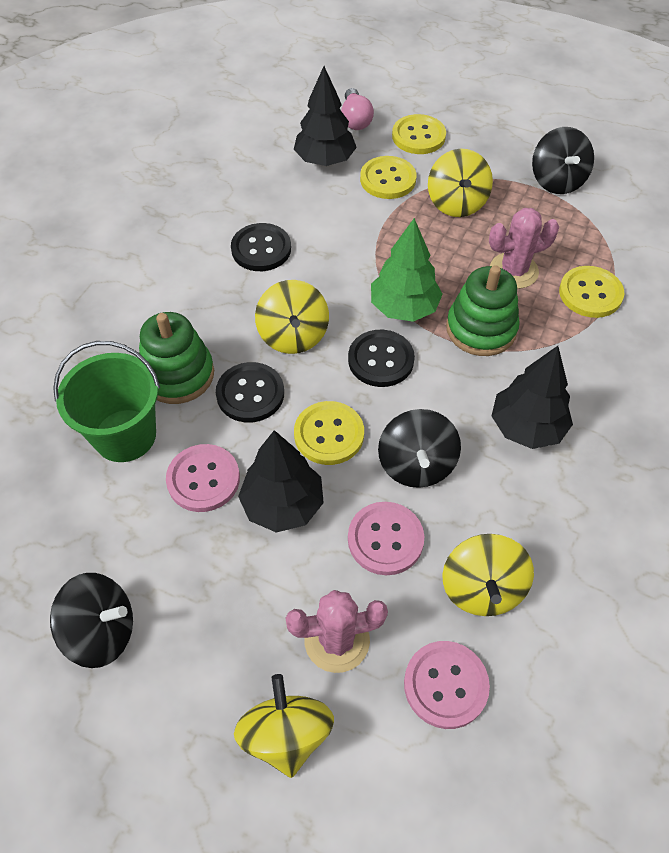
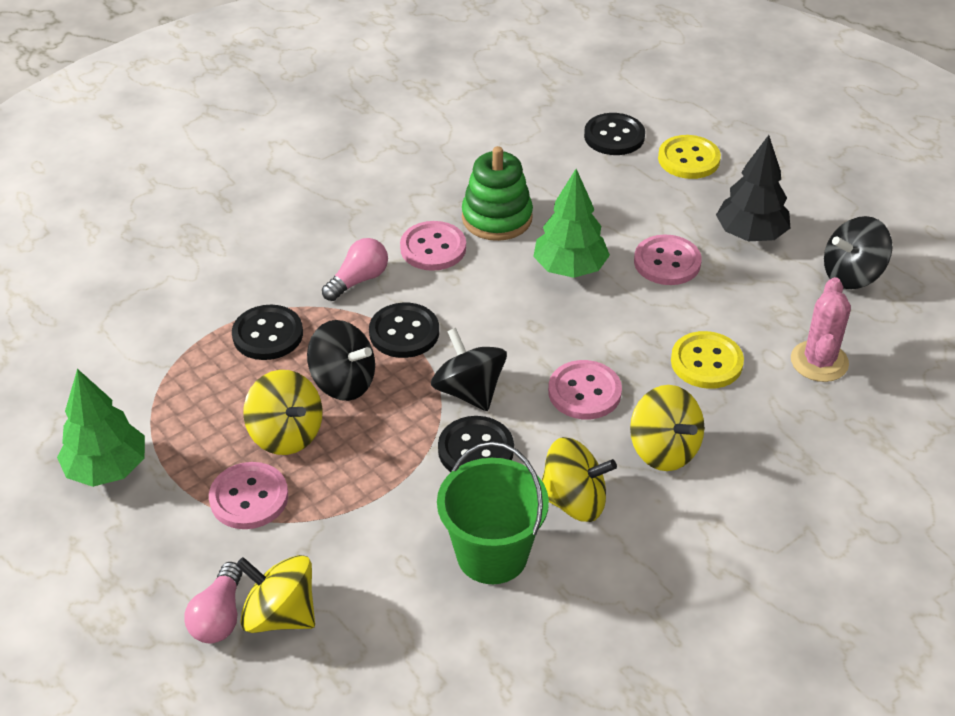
black button: 3 -> 4
black tree: 3 -> 1
green stacking toy: 2 -> 1
green tree: 1 -> 2
pink button: 3 -> 4
pink cactus: 2 -> 1
pink light bulb: 1 -> 2
yellow button: 4 -> 2

